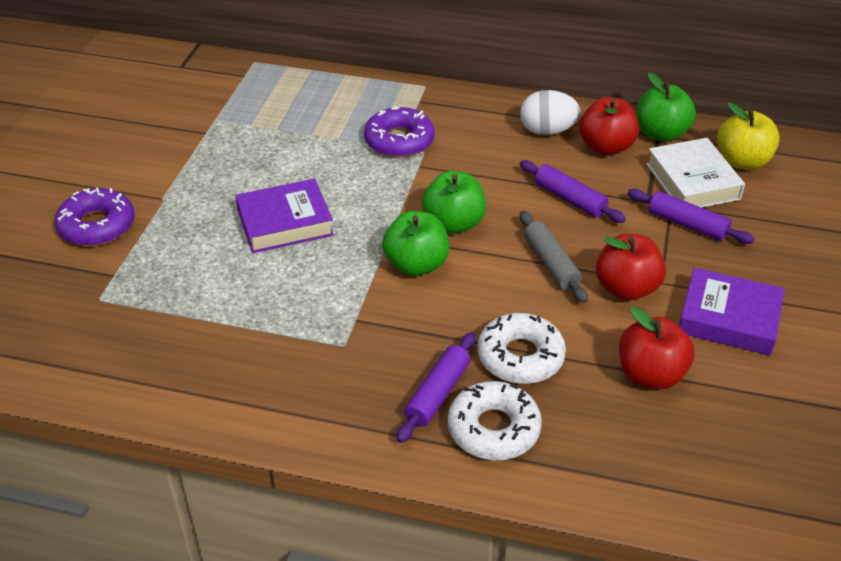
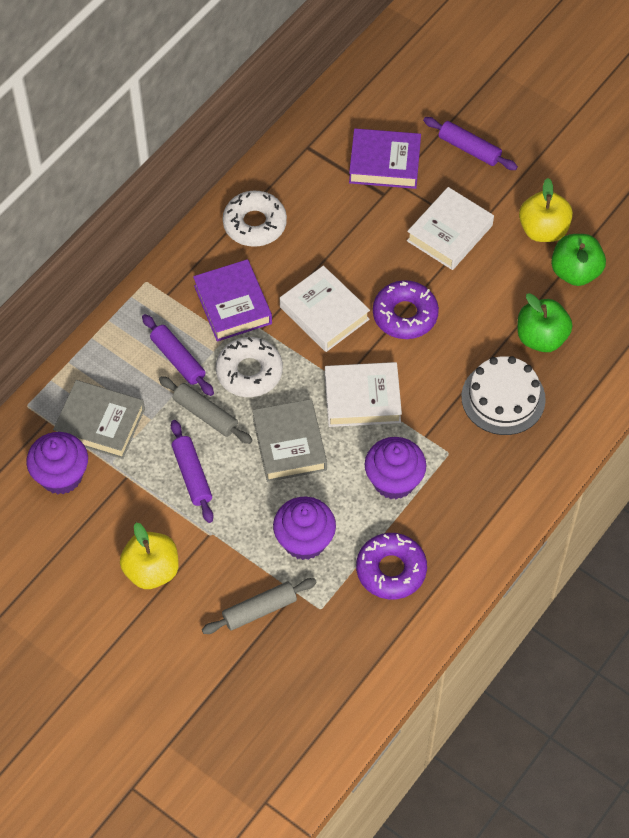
green apple: 3 -> 2
grey book: 0 -> 2
grey rolling pin: 1 -> 2
purple cupcake: 0 -> 3
red apple: 3 -> 0
white book: 1 -> 3
white cake: 0 -> 1
white egg: 1 -> 0
yellow apple: 1 -> 2

